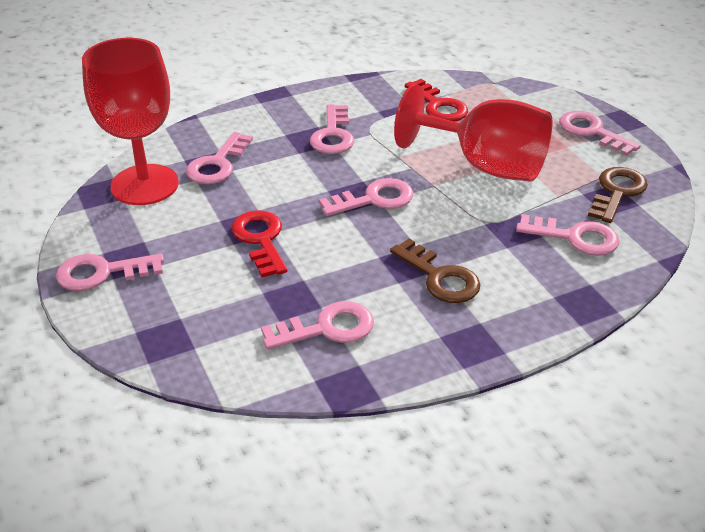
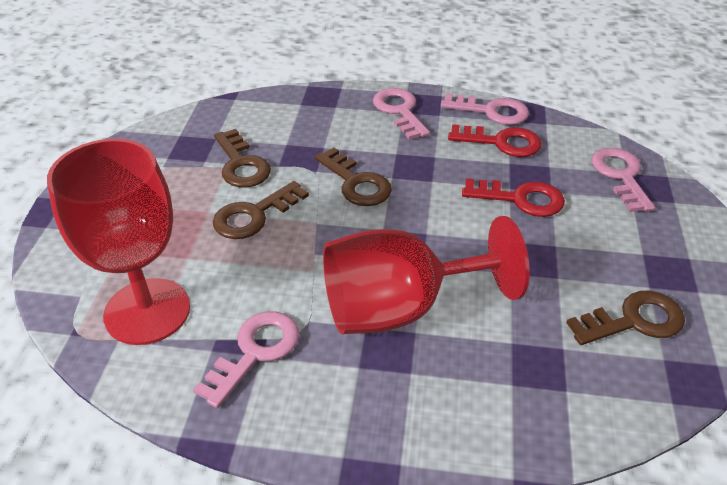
brown key: 2 -> 4
pink key: 7 -> 4

